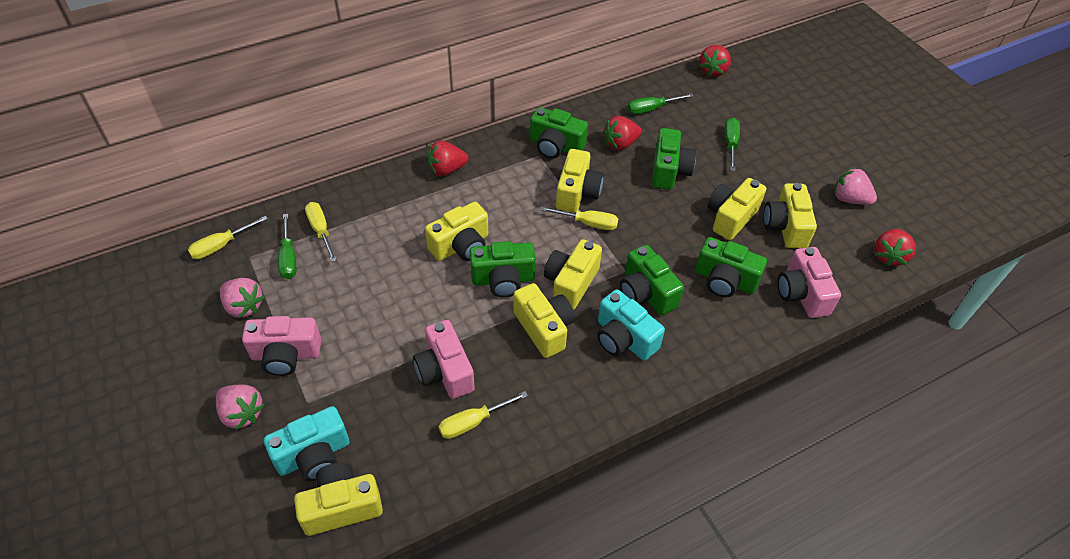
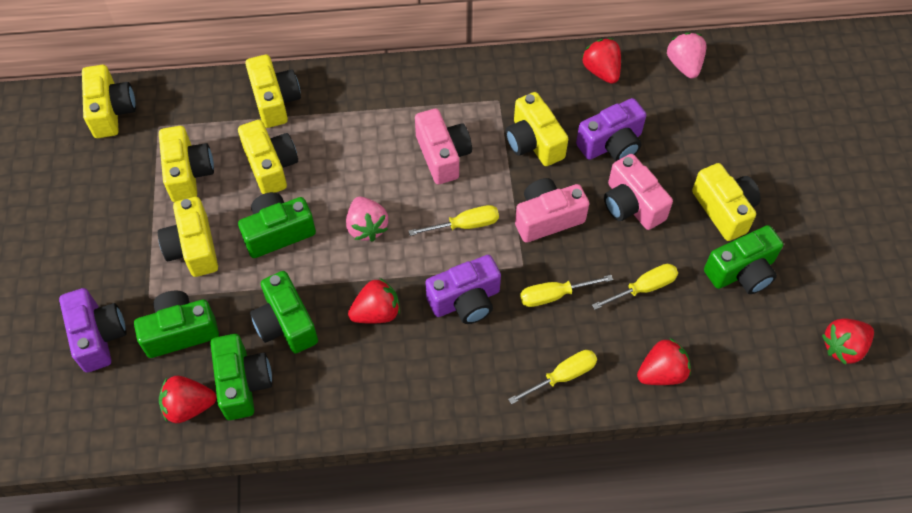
green screwdriver: 3 -> 0
pink strawberry: 3 -> 2
purple camera: 0 -> 3
red strawberry: 4 -> 5
turquoise camera: 2 -> 0

